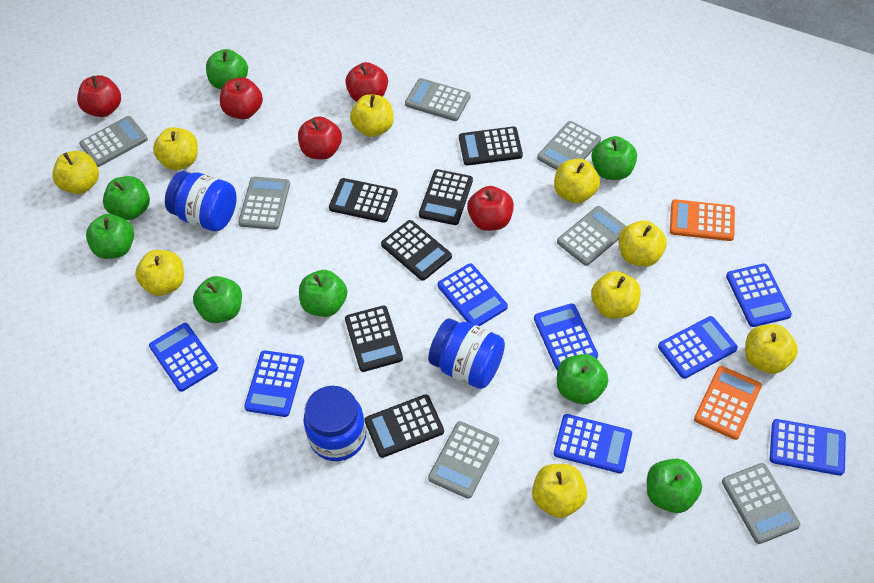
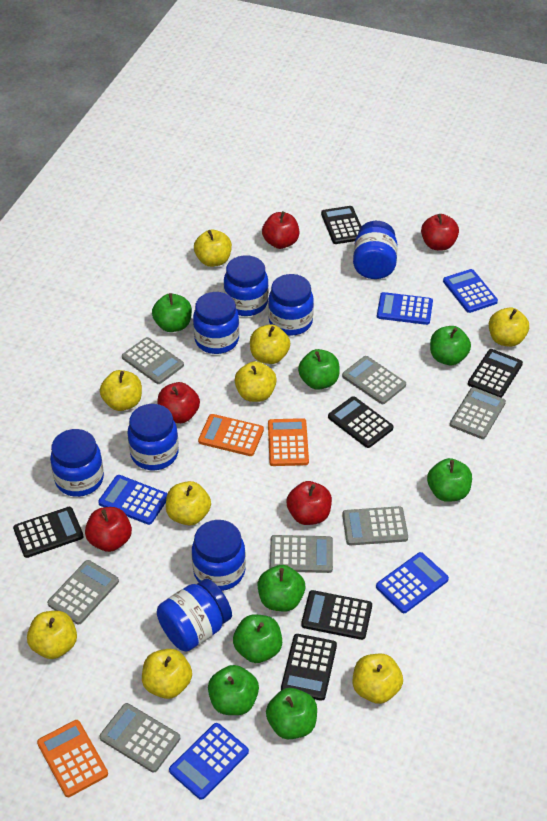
blue calculator: 8 -> 5
blue jar: 3 -> 8
orange calculator: 2 -> 3

